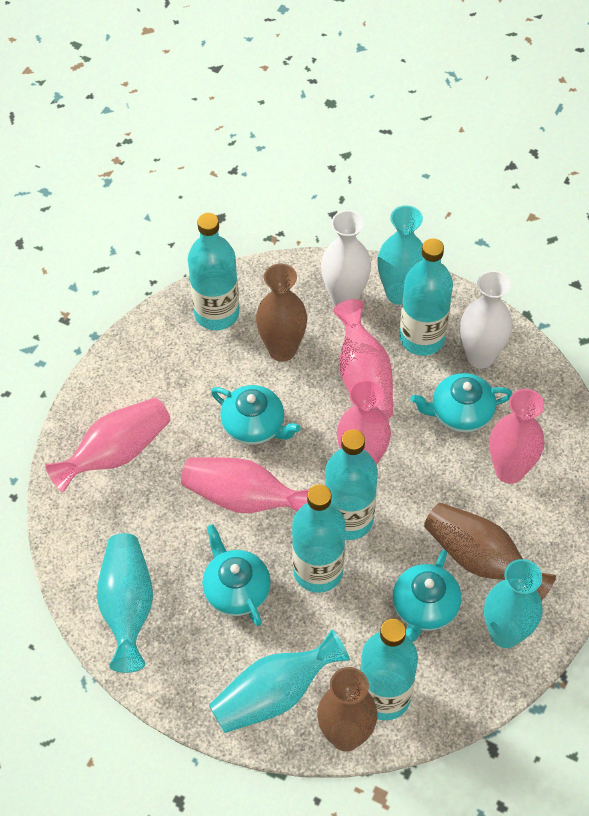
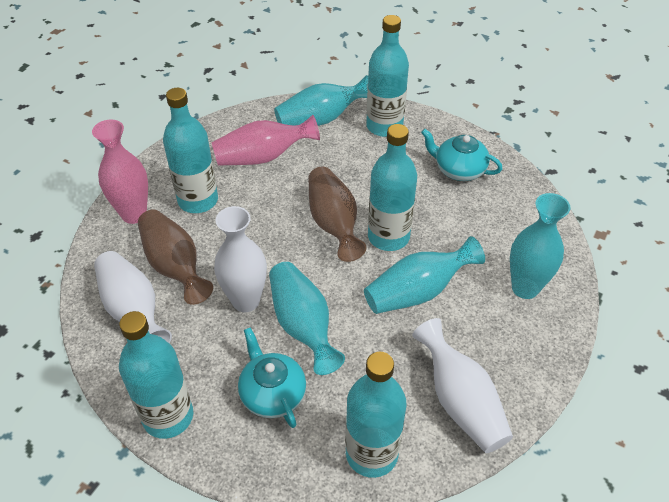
brown vase: 3 -> 2
pink vase: 5 -> 2
turquoise teapot: 4 -> 2
white vase: 2 -> 3

